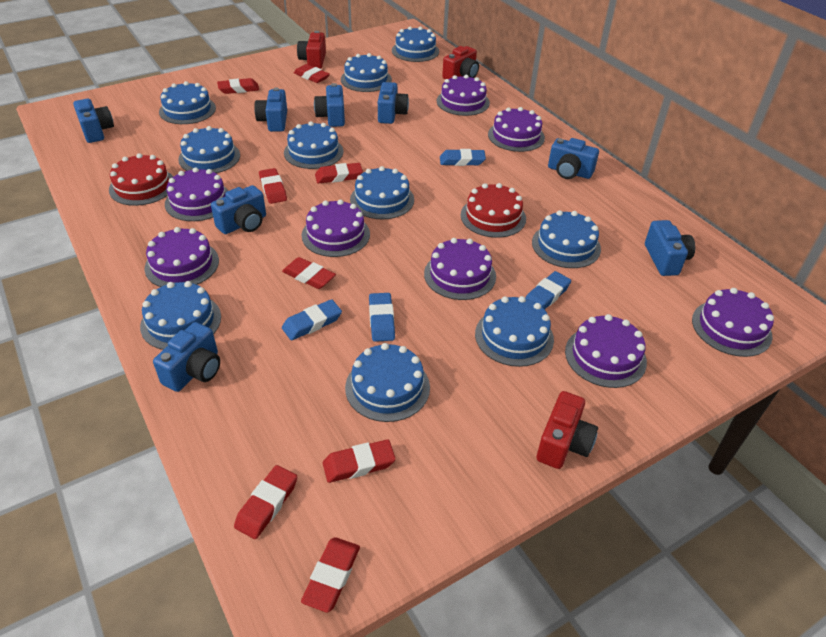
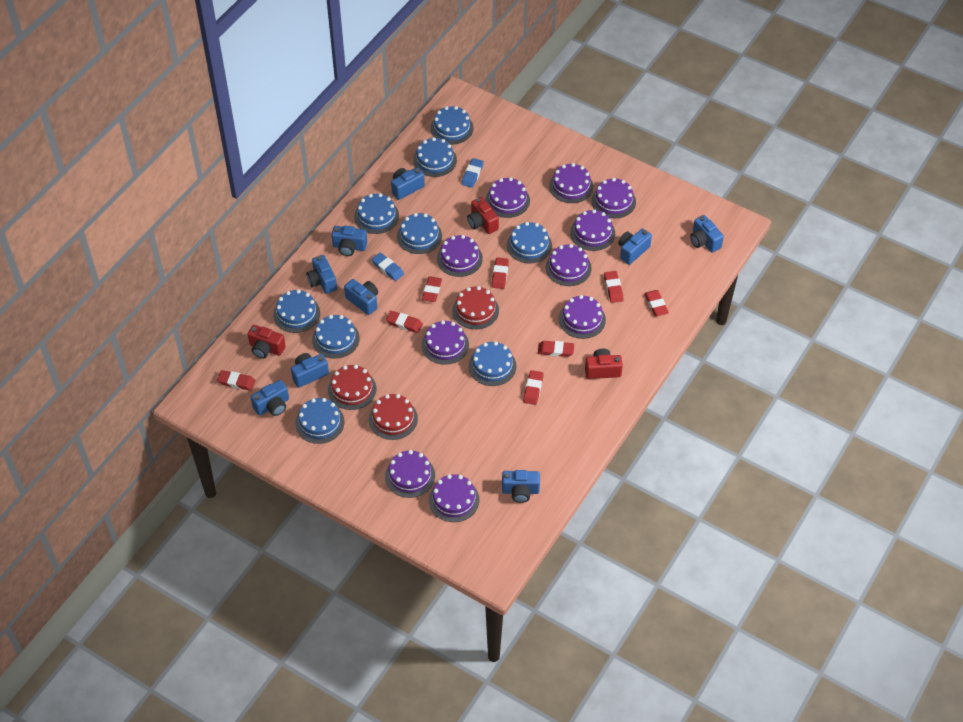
blue cake: 10 -> 9
blue camera: 8 -> 9
blue eraser: 4 -> 2
purple cake: 8 -> 10
red cake: 2 -> 3

